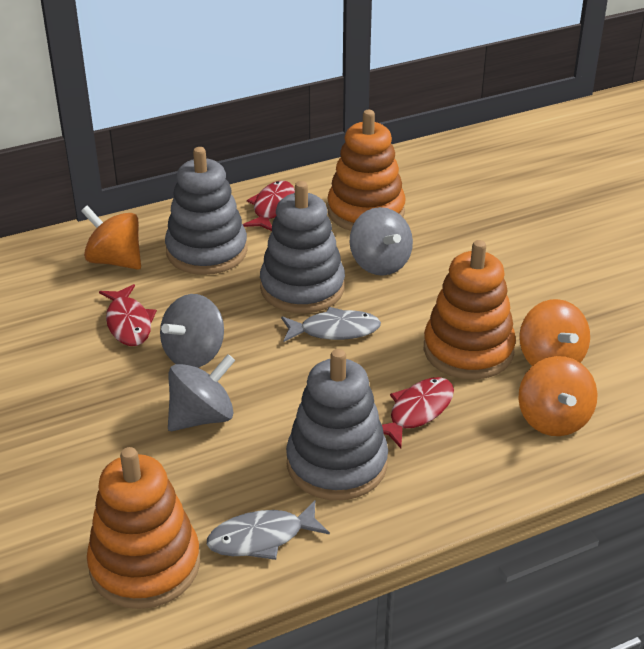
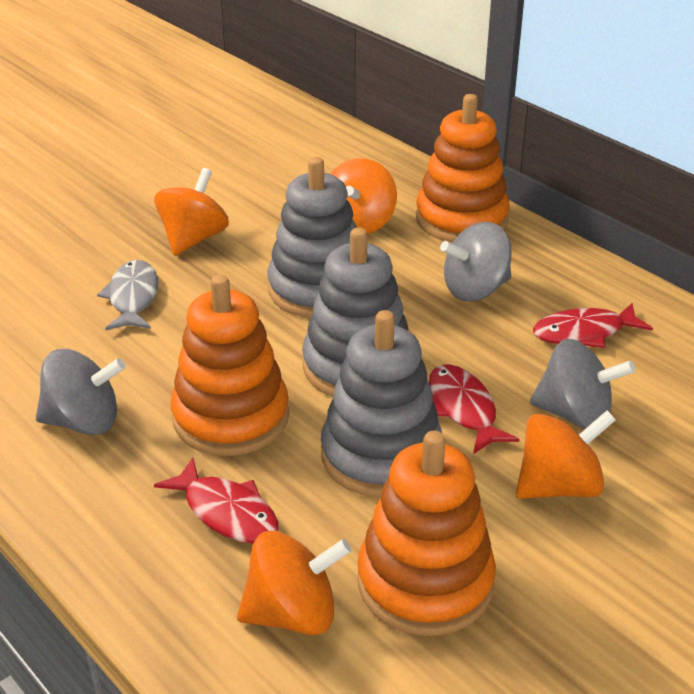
grey fish: 2 -> 1
orange spinning top: 3 -> 4

